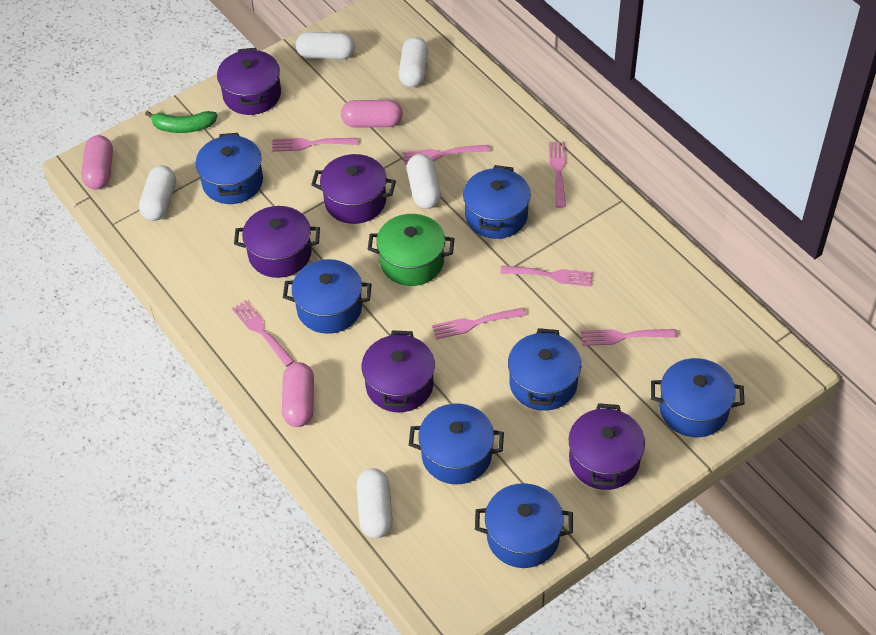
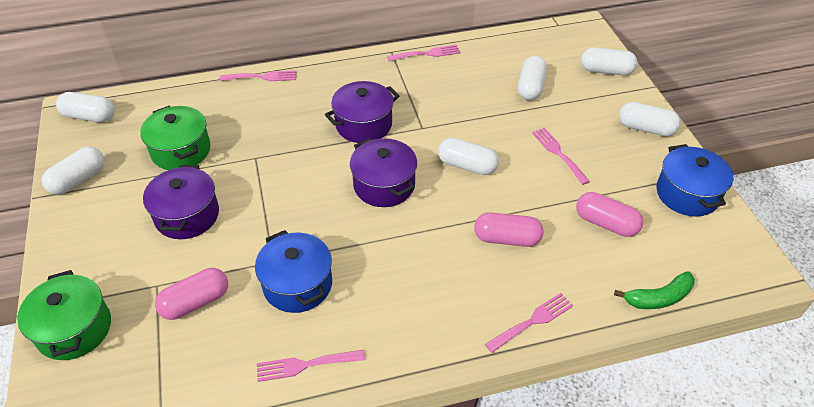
blue pot: 7 -> 2
green pot: 1 -> 2
pink fork: 7 -> 5
purple pot: 5 -> 3
white capsule: 5 -> 6

